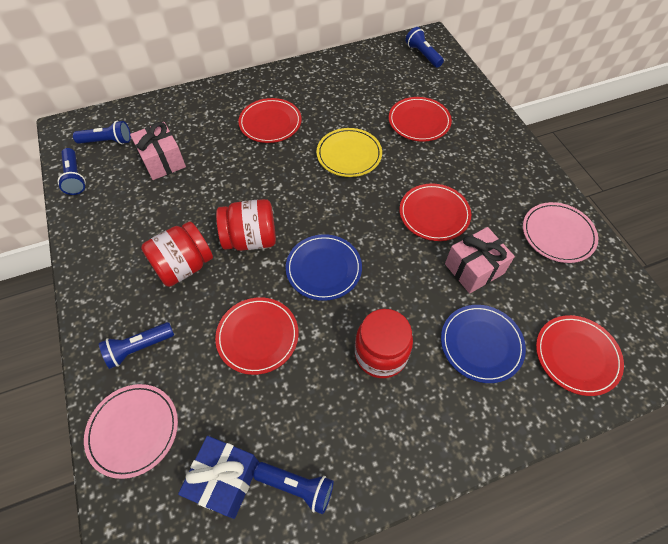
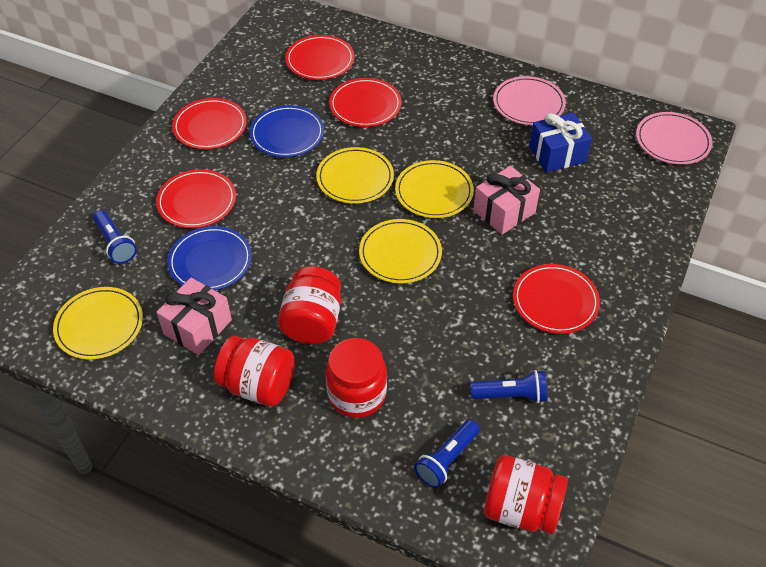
blue flashlight: 5 -> 3
red jar: 3 -> 4
yellow plate: 1 -> 4

